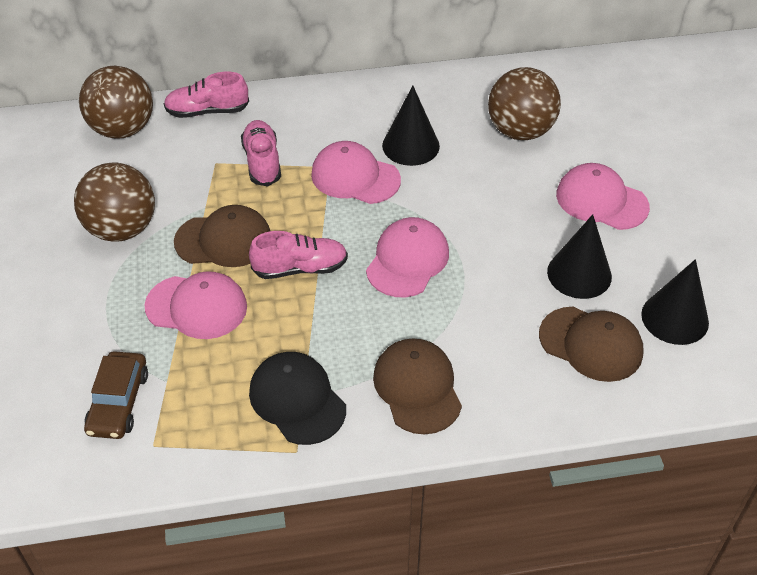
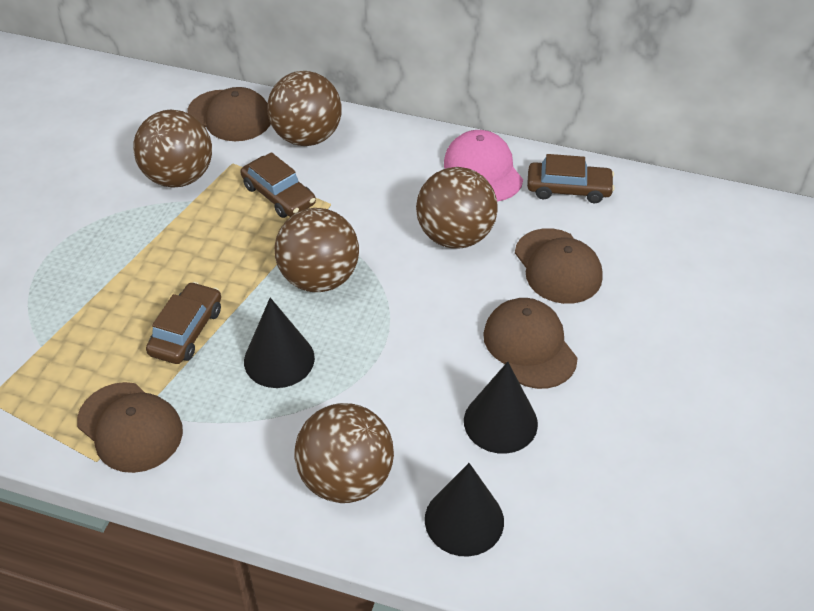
black cap: 1 -> 0
brown ball: 3 -> 5
brown cap: 3 -> 4
brown car: 1 -> 3
pink cap: 4 -> 1
pink shoe: 3 -> 0

